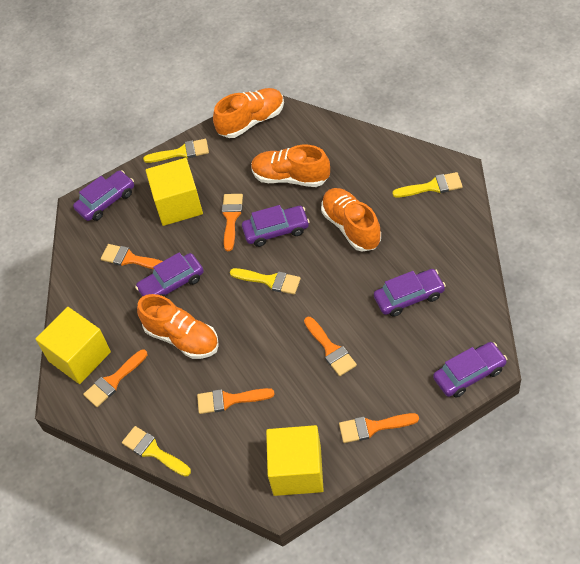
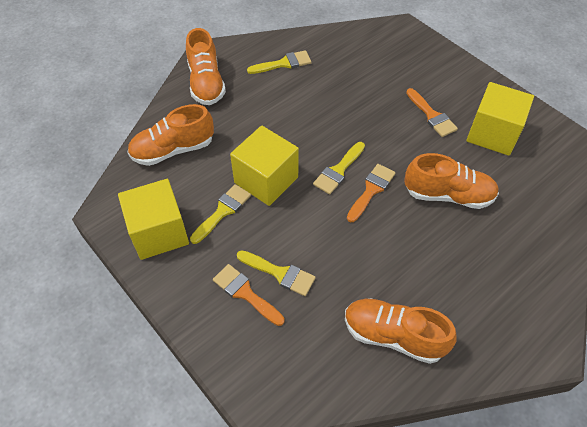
orange brush: 6 -> 3
purple car: 5 -> 0

